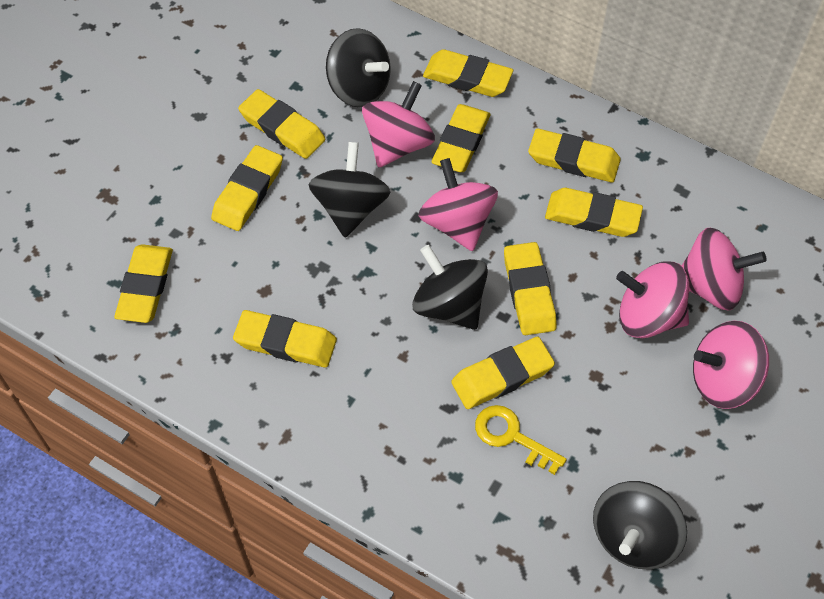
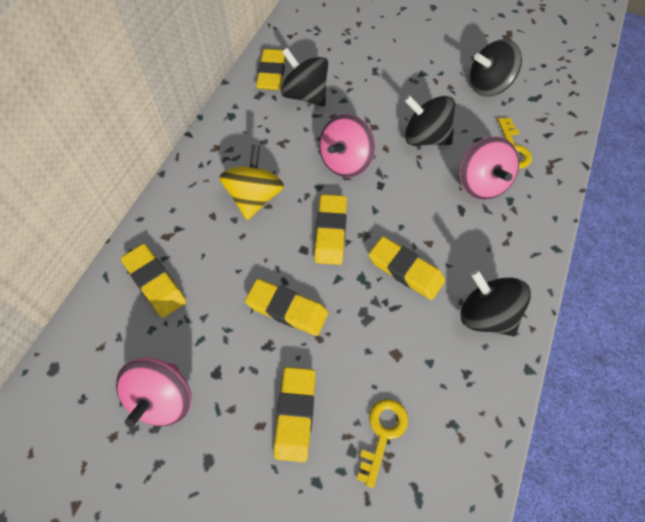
pink spinning top: 5 -> 3
yellow eraser: 10 -> 6
yellow key: 1 -> 2
yellow spinning top: 0 -> 1

